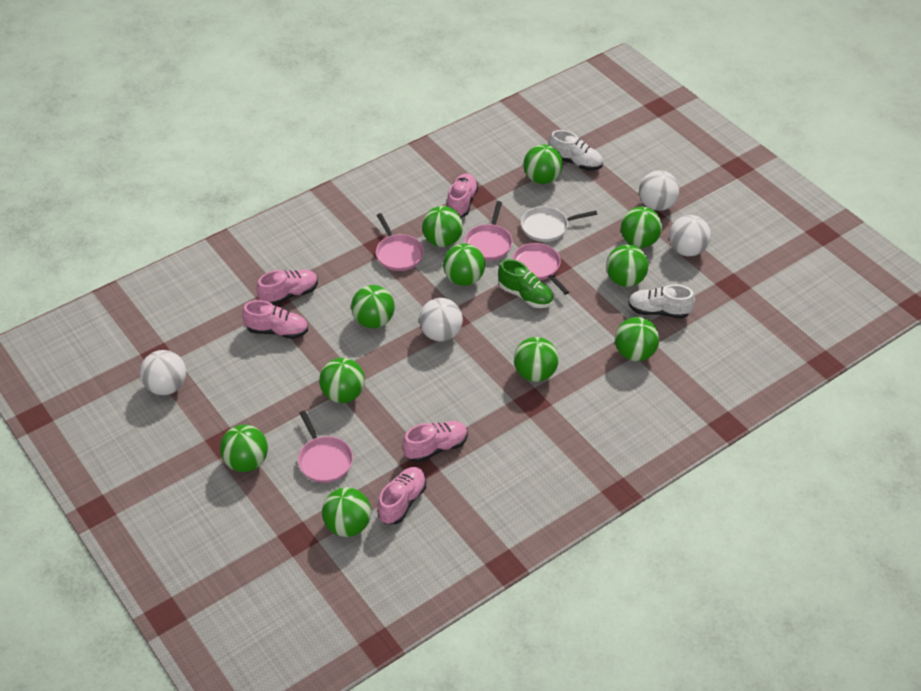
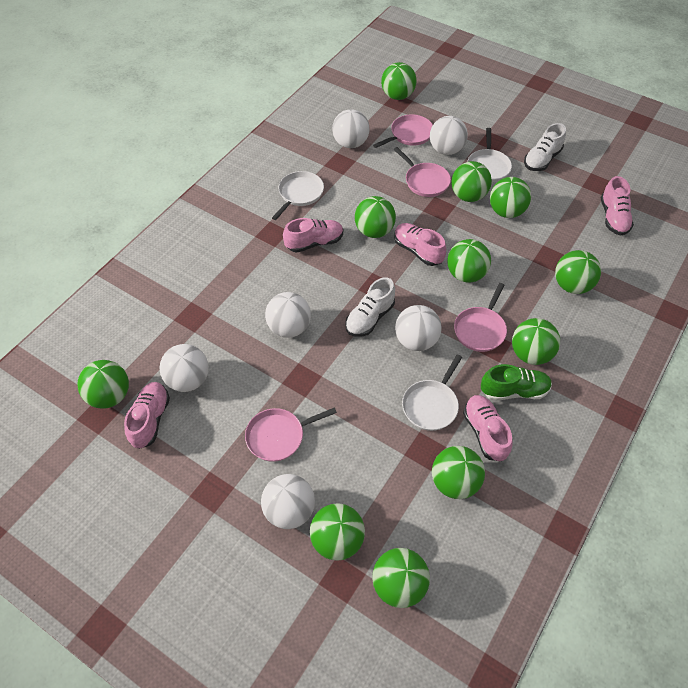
white ball: 4 -> 6
white pan: 1 -> 3

